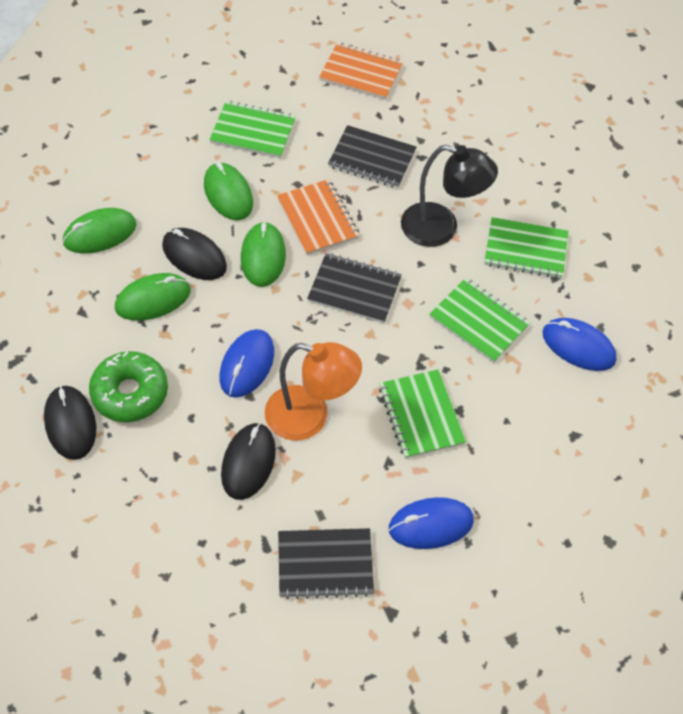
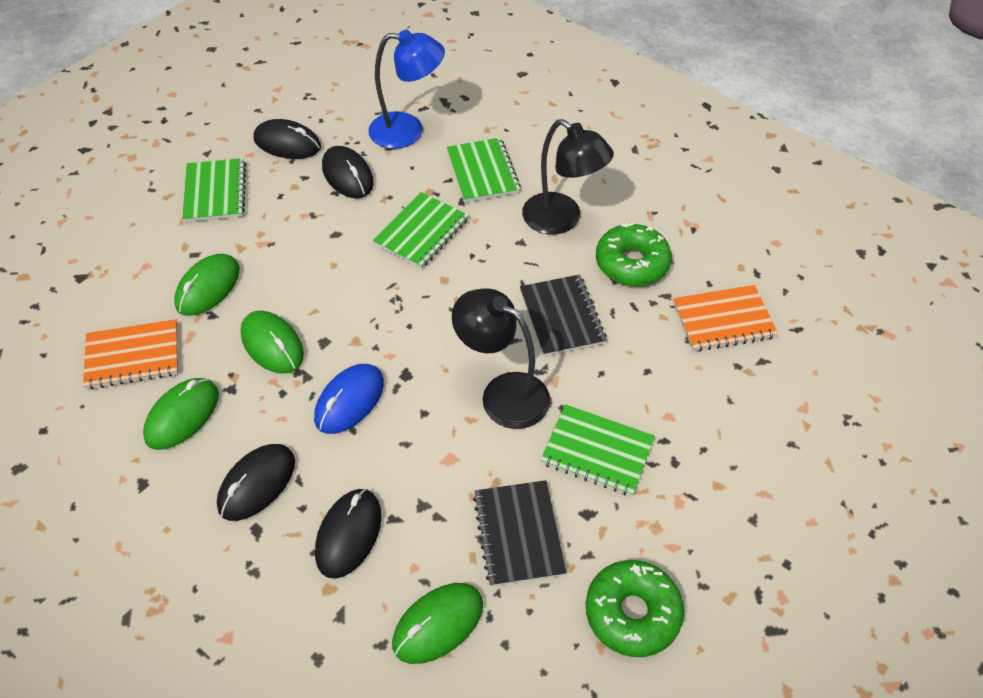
black lamp: 1 -> 2
black mouse: 3 -> 4
black notebook: 3 -> 2
blue lamp: 0 -> 1
blue mouse: 3 -> 1
green donut: 1 -> 2
orange lamp: 1 -> 0

